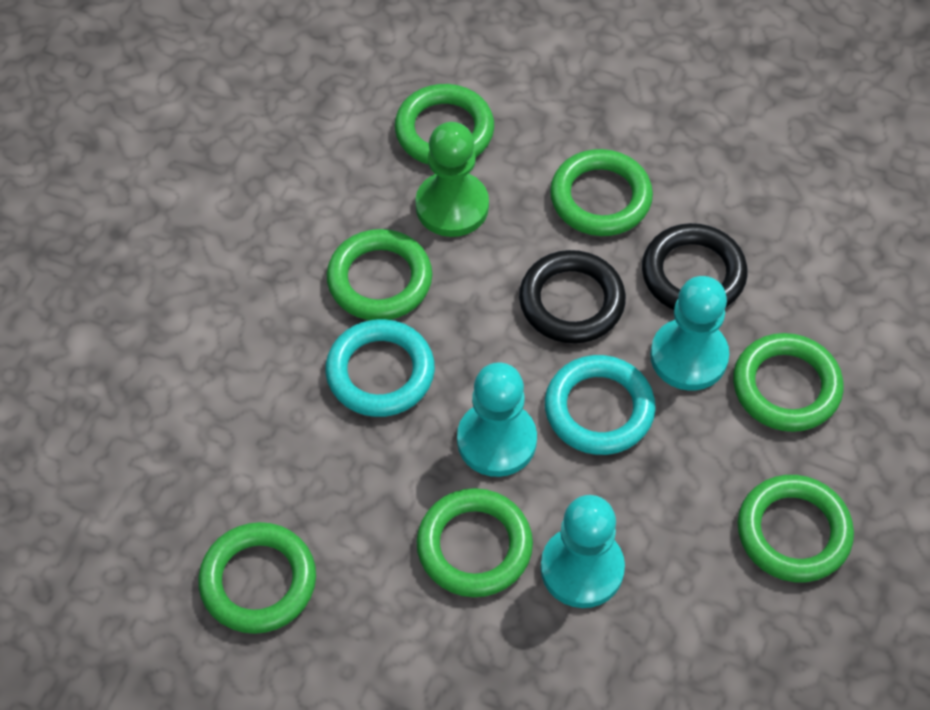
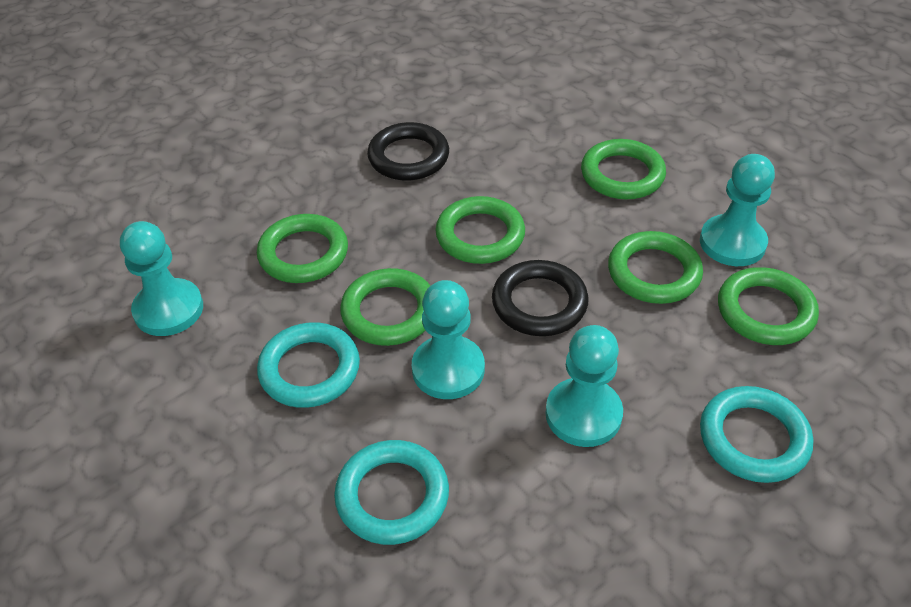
green pawn: 1 -> 0
green ring: 7 -> 6
turquoise pawn: 3 -> 4
turquoise ring: 2 -> 3

